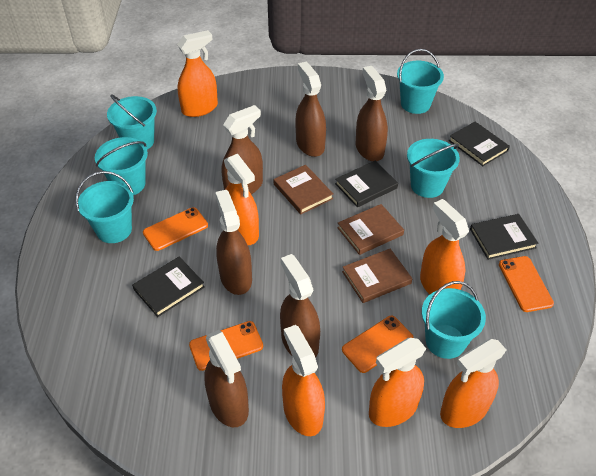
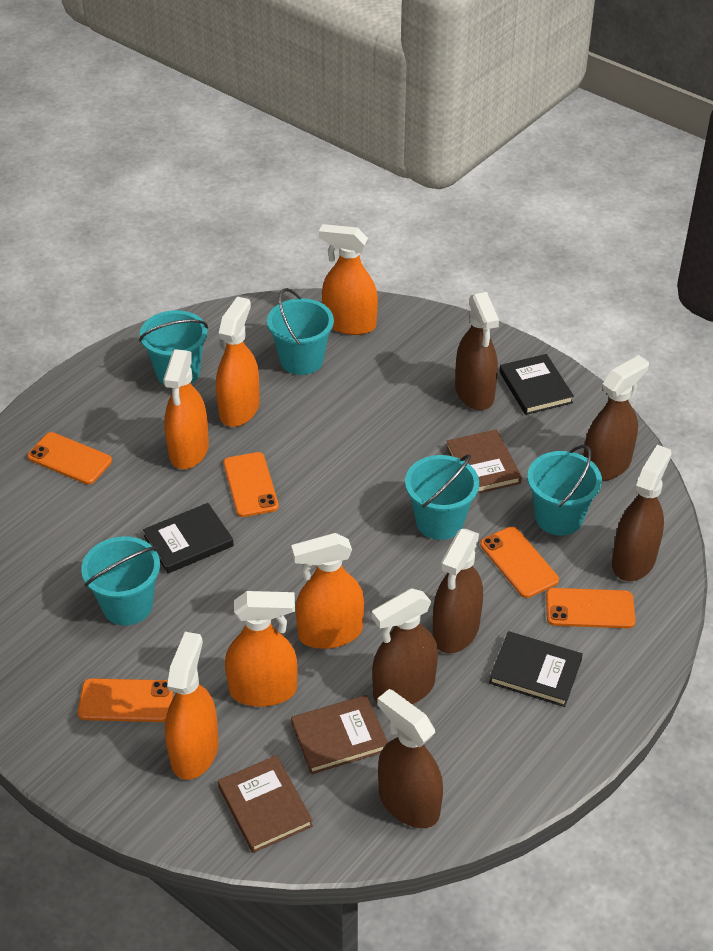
black book: 4 -> 3
orange phone: 4 -> 5
turquoise bucket: 6 -> 5

